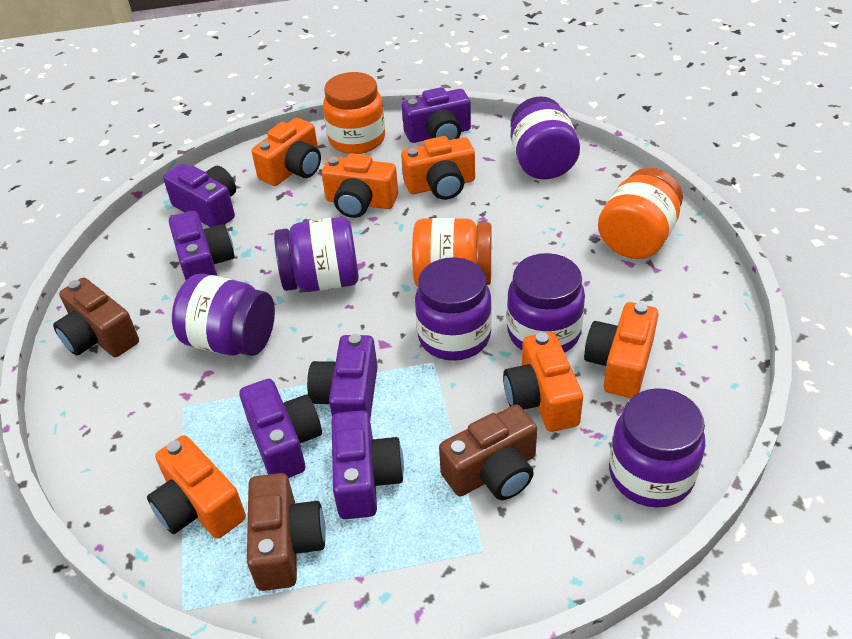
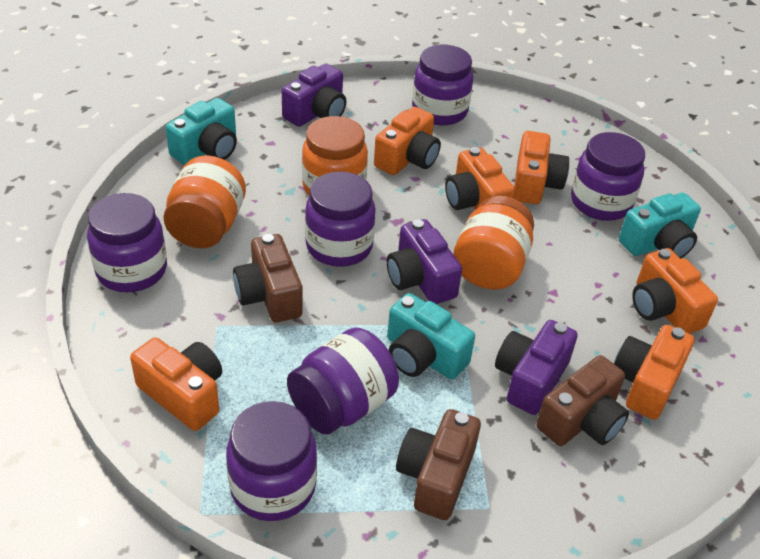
purple camera: 6 -> 3
turquoise camera: 0 -> 3

